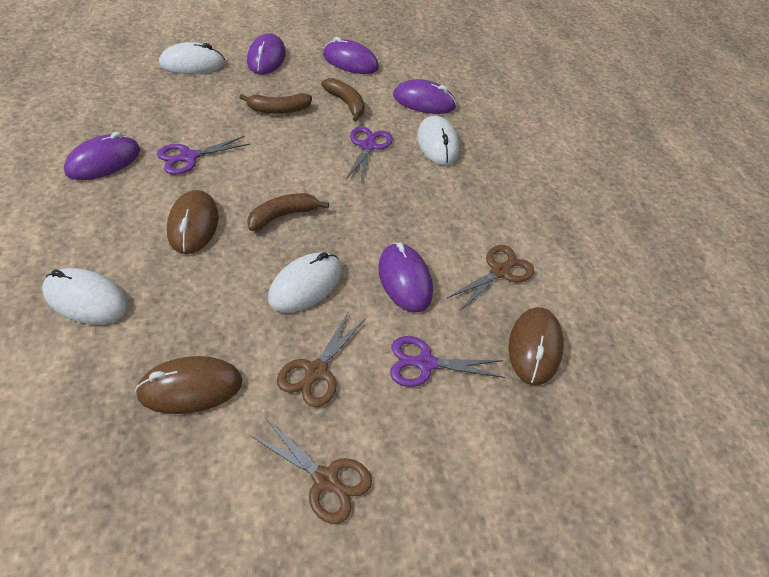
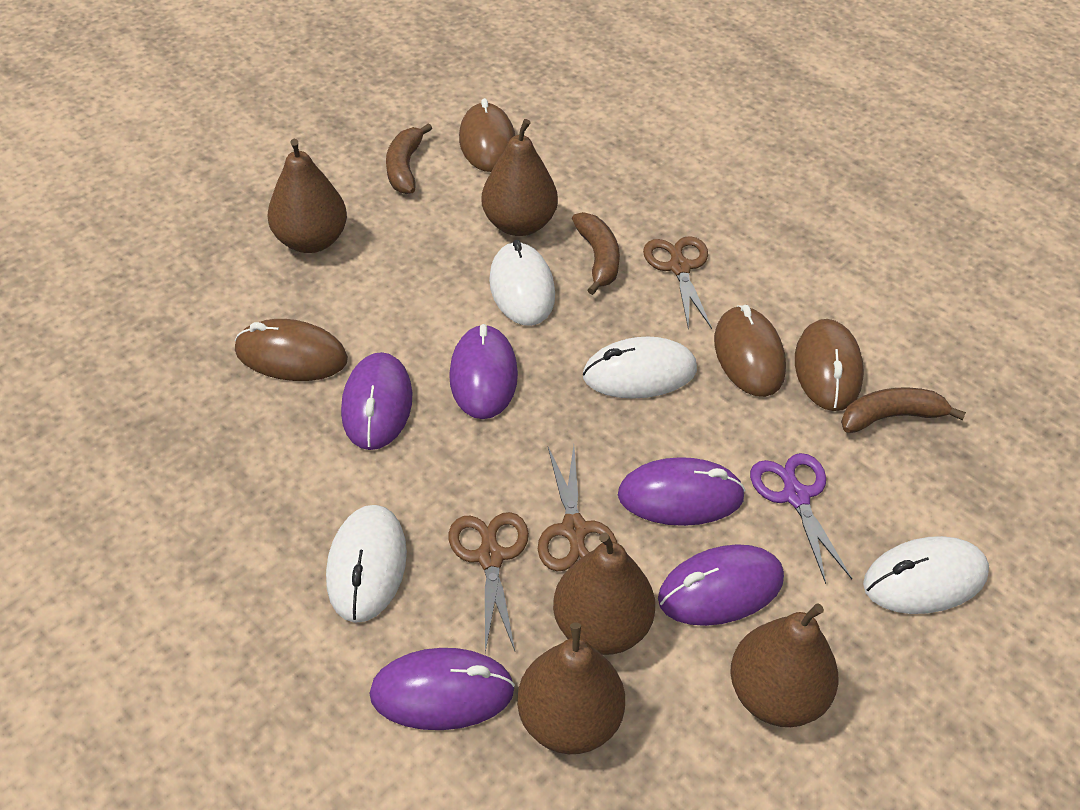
brown mouse: 3 -> 4
brown pear: 0 -> 5
purple scissors: 3 -> 1

